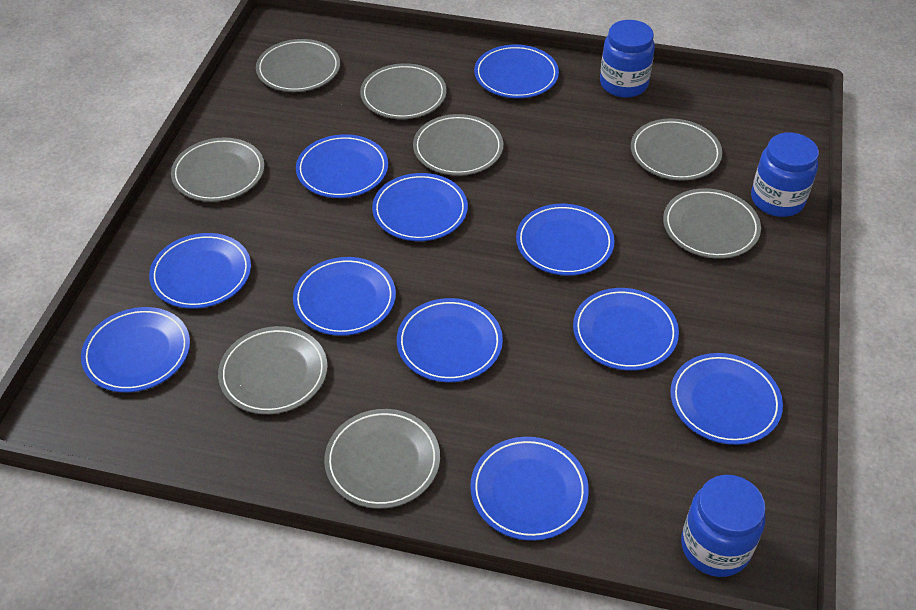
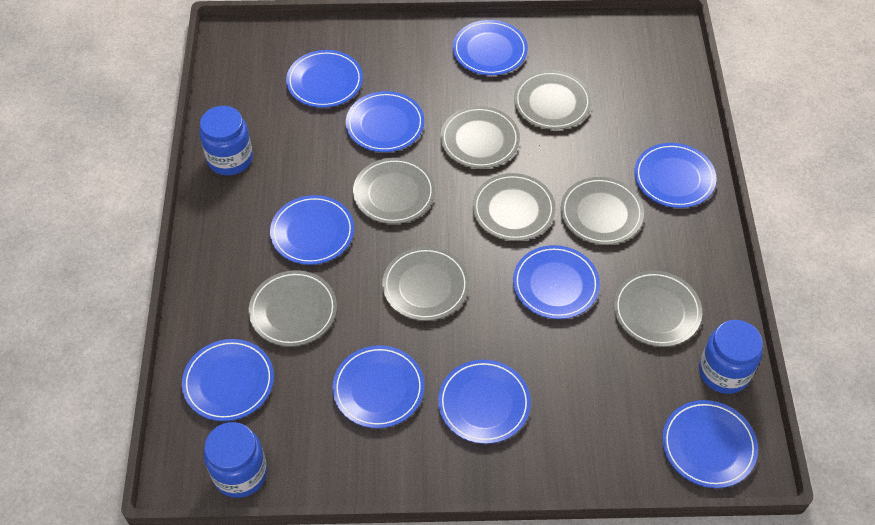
blue plate: 11 -> 10

